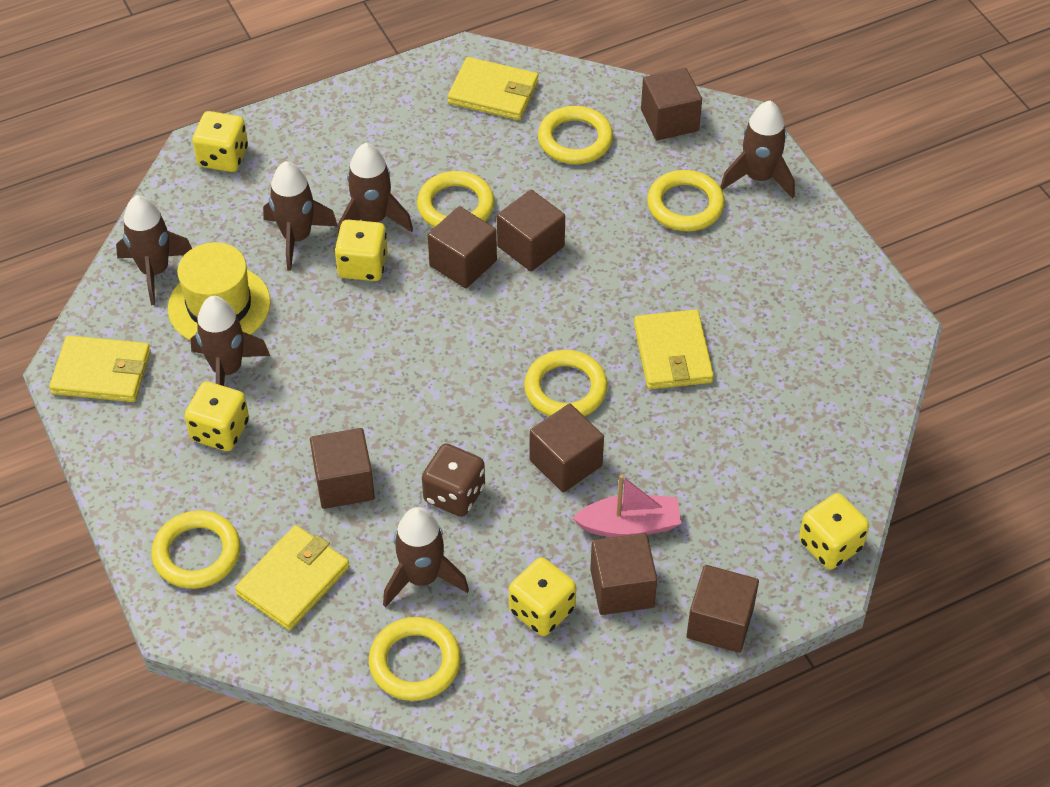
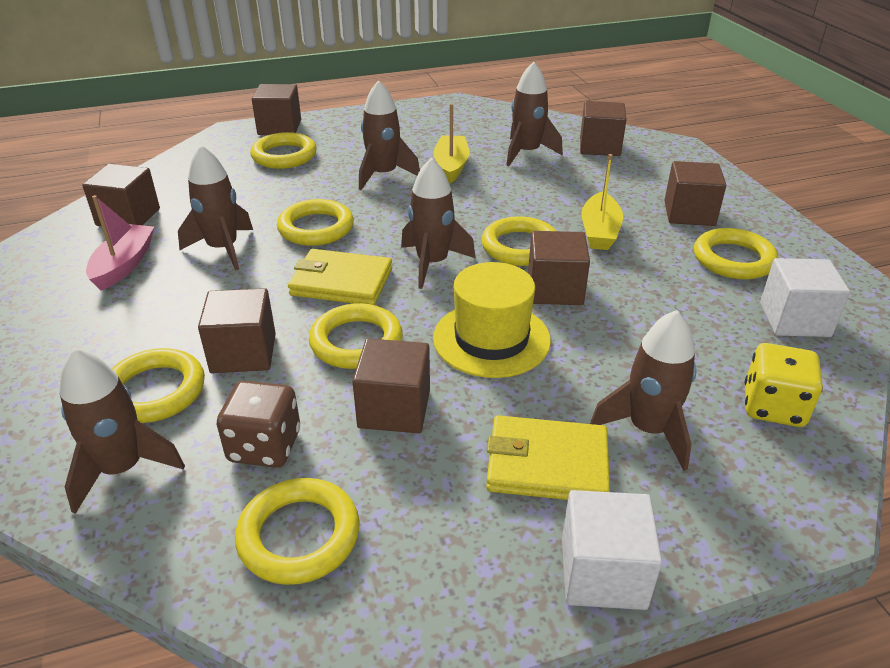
white cube: 0 -> 2
yellow boat: 0 -> 2
yellow dice: 5 -> 1
yellow ring: 6 -> 7
yellow wallet: 4 -> 2

